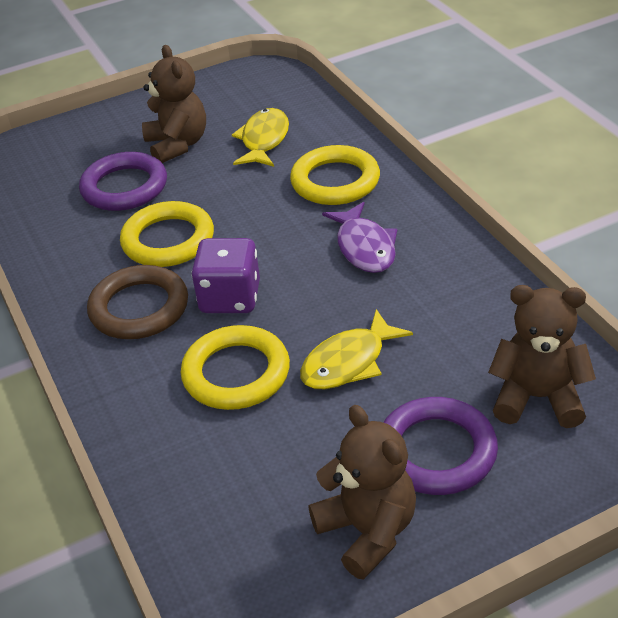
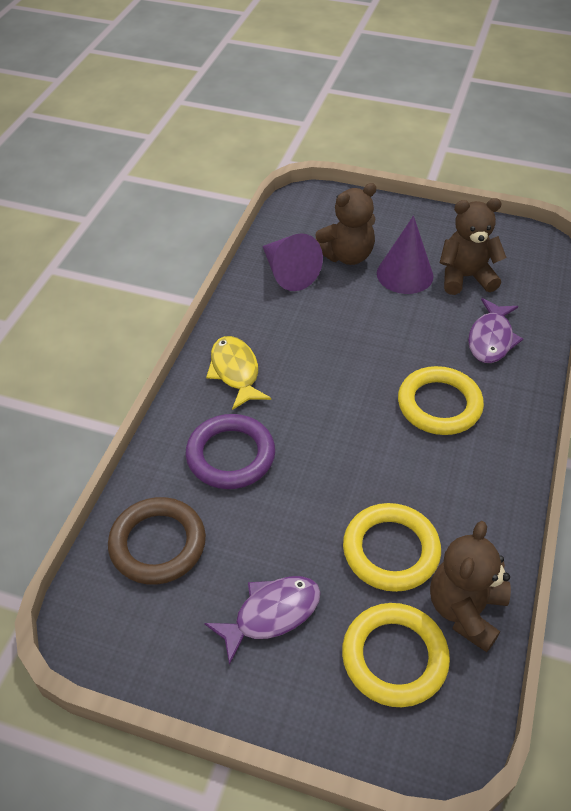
purple cone: 0 -> 2
purple dice: 1 -> 0
purple fish: 1 -> 2
purple ring: 2 -> 1
yellow fish: 2 -> 1

